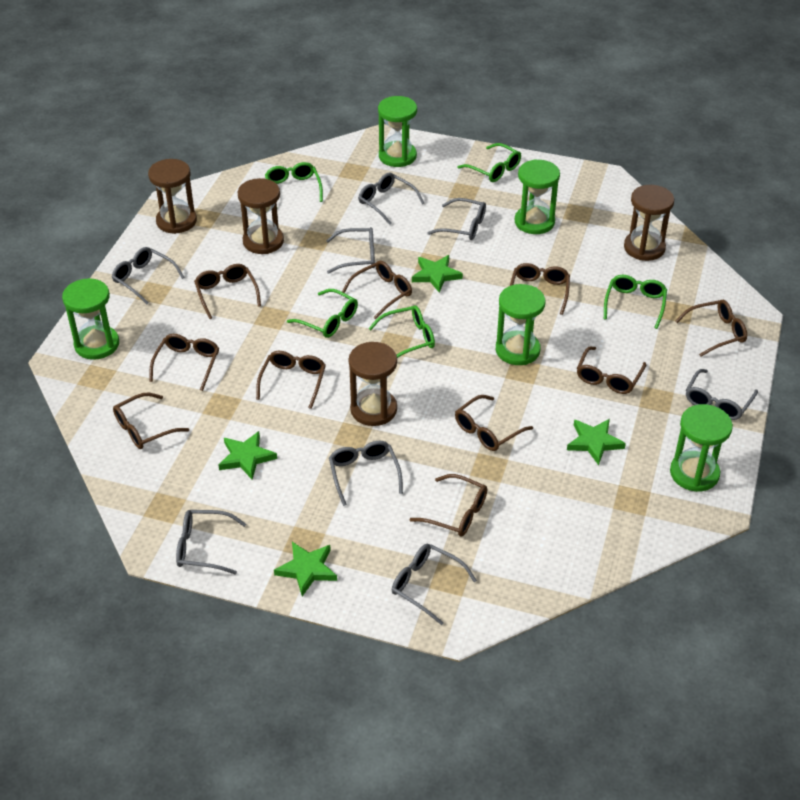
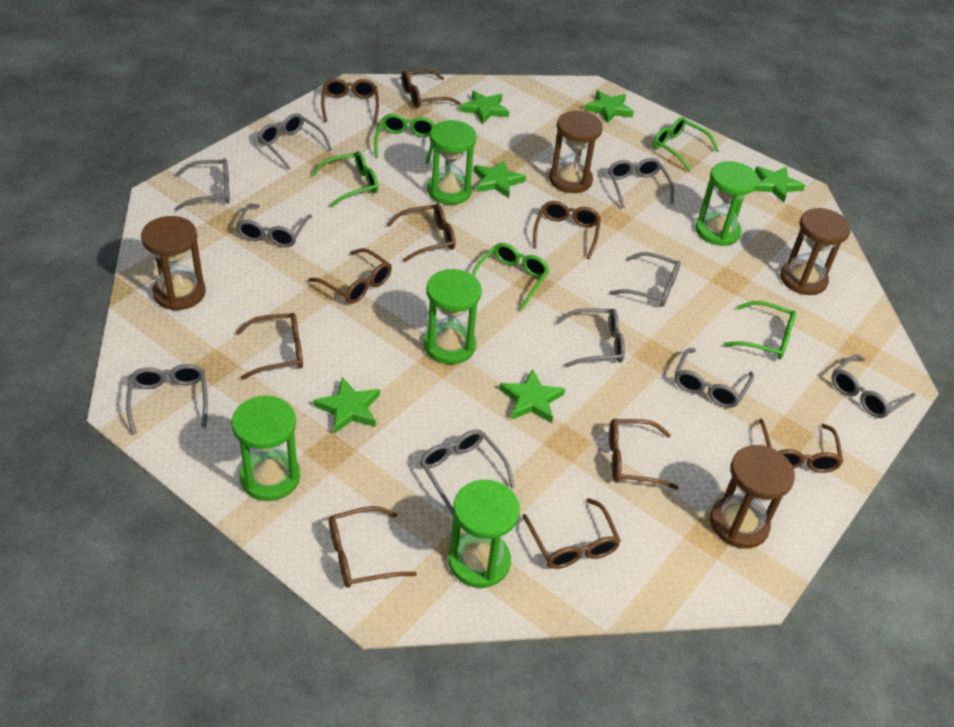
green star: 4 -> 6
grey glasses: 8 -> 10

